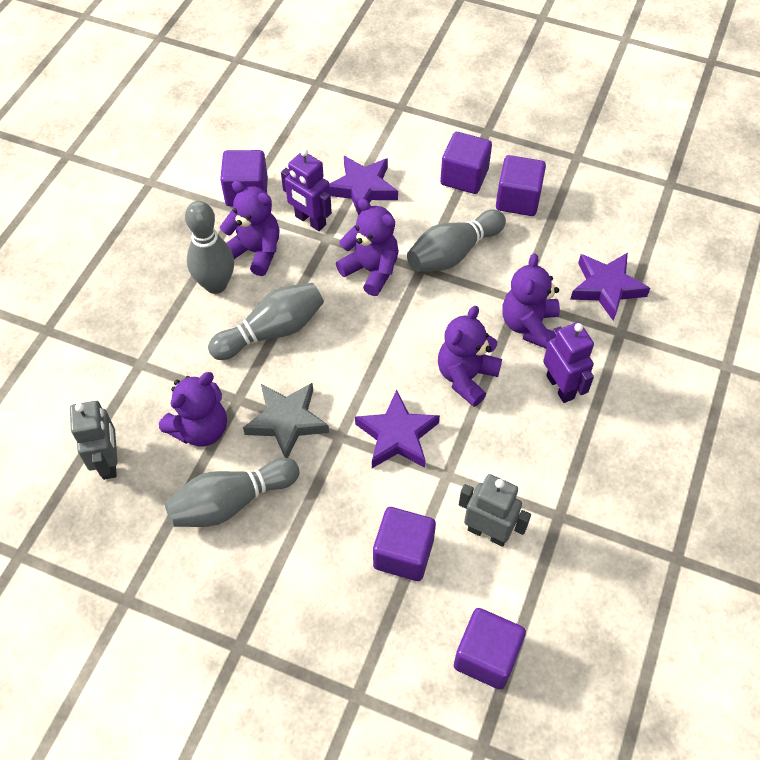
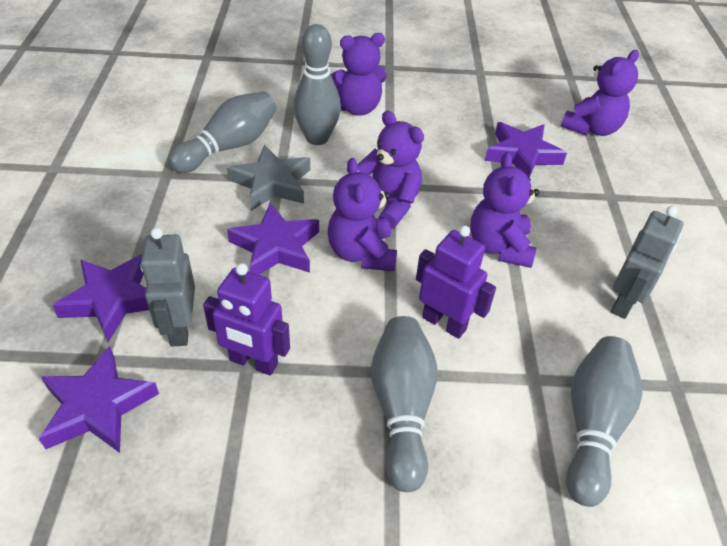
purple cube: 5 -> 0
purple star: 3 -> 4

